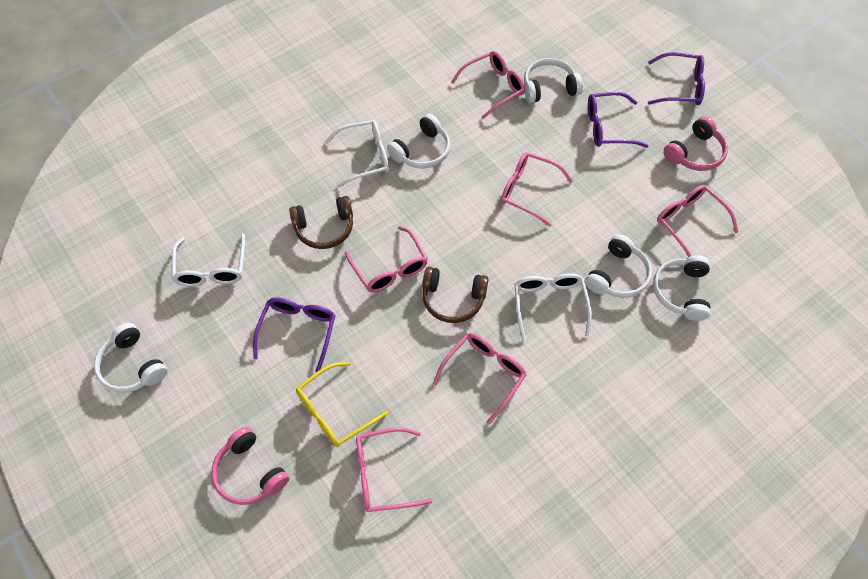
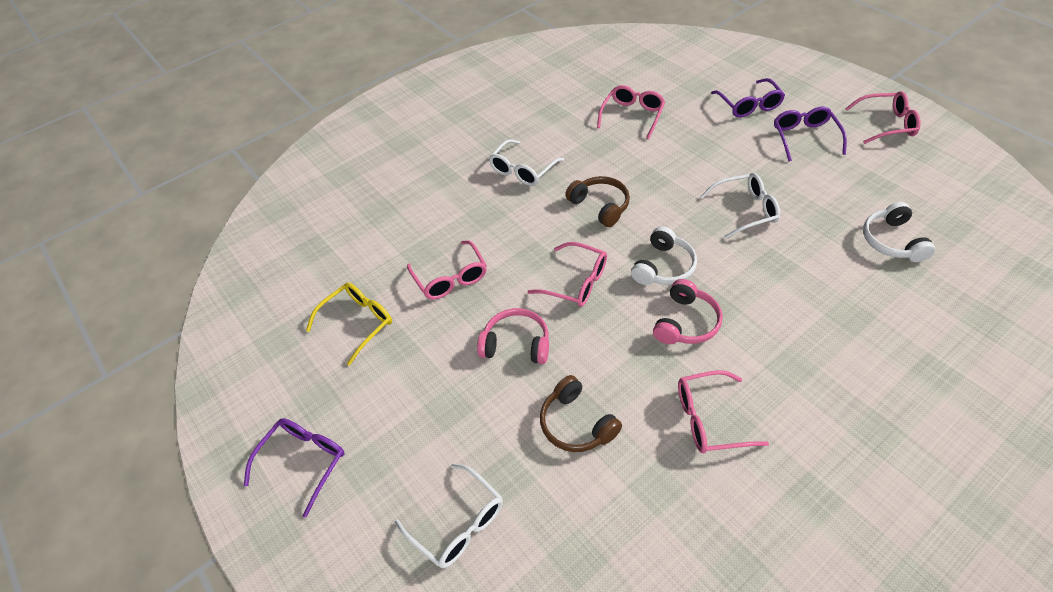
pink glasses: 6 -> 5
white headphones: 5 -> 2

